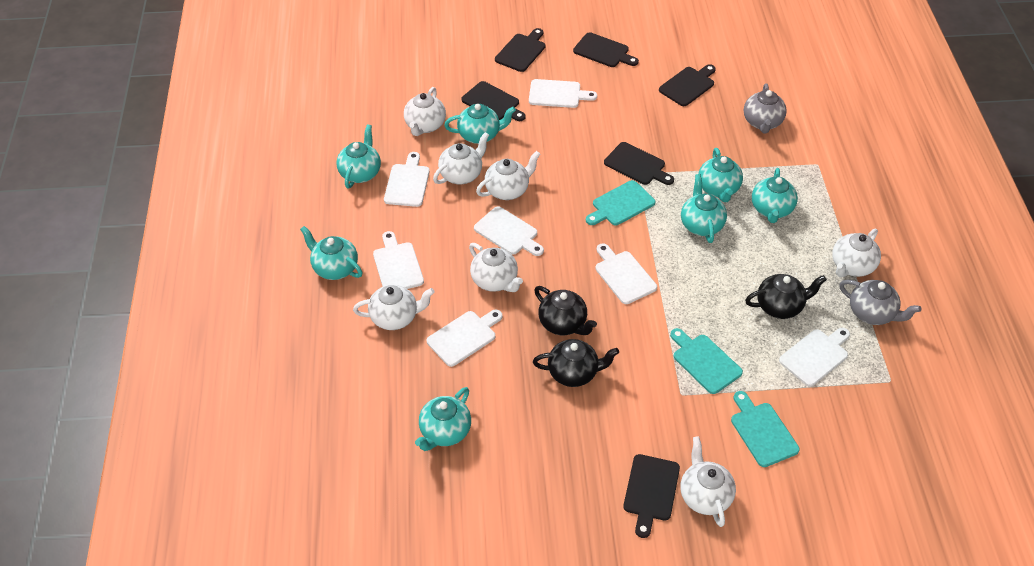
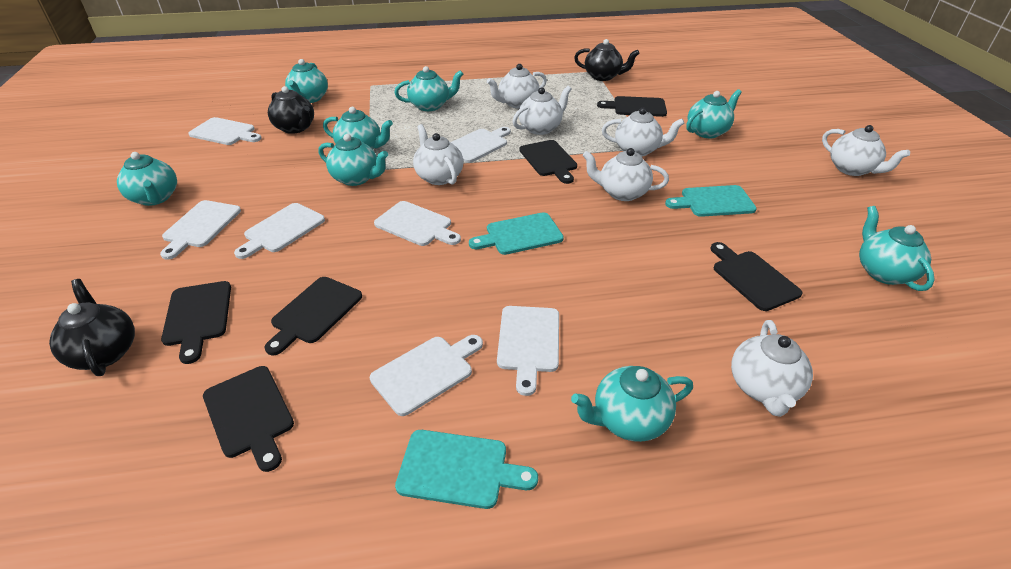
grey teapot: 2 -> 0
turquoise teapot: 7 -> 8

